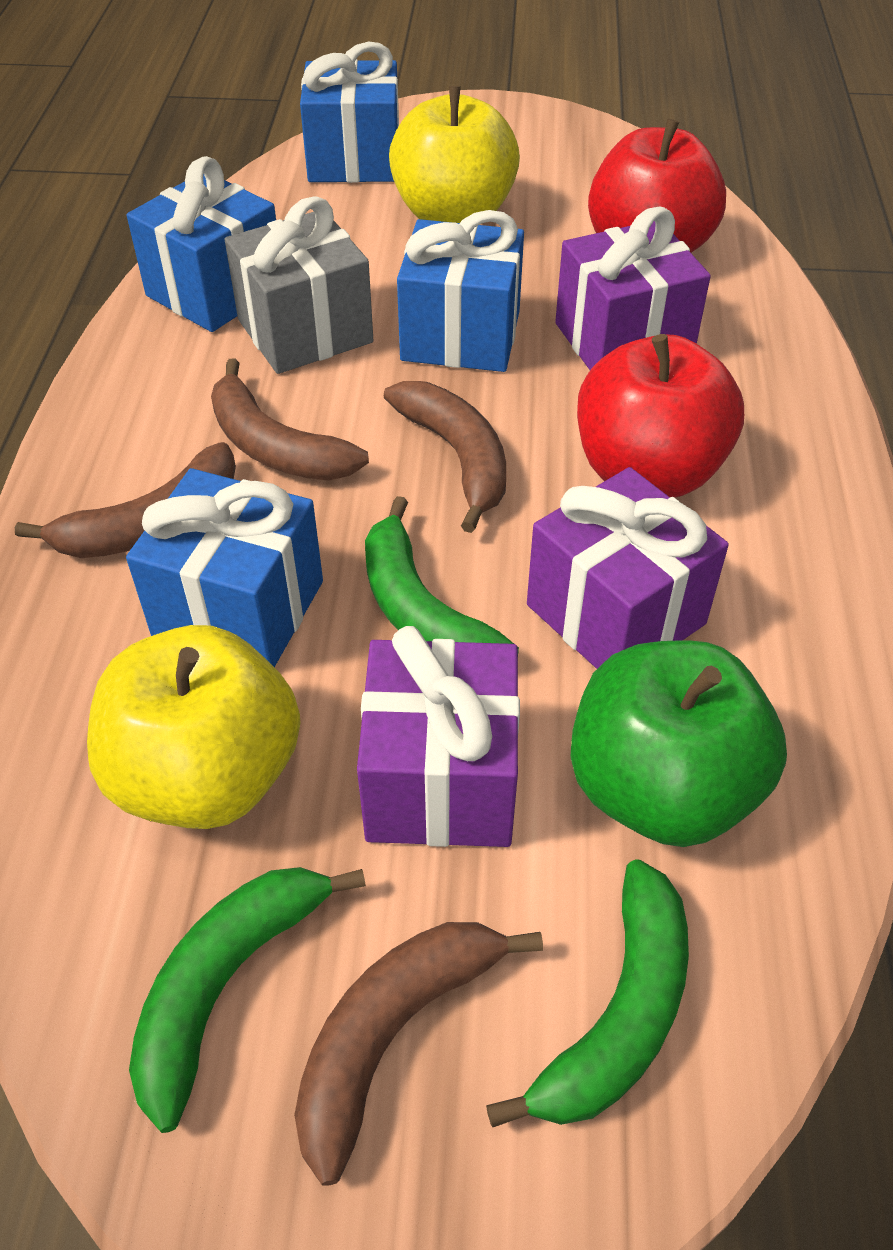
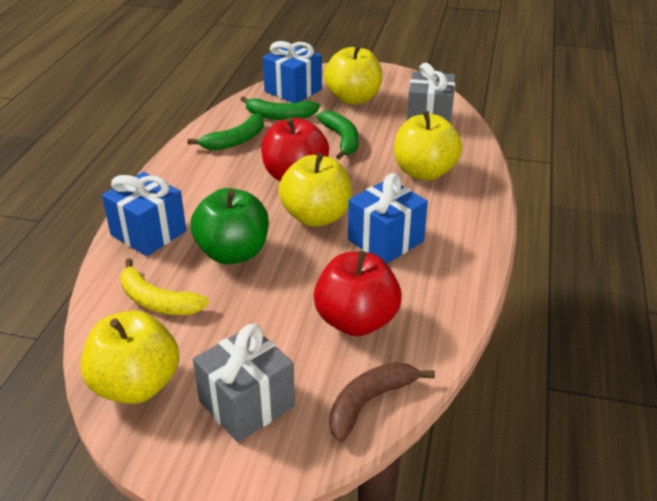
blue gift: 4 -> 3
brown banana: 4 -> 1
grey gift: 1 -> 2
purple gift: 3 -> 0
yellow apple: 2 -> 4
yellow banana: 0 -> 1

